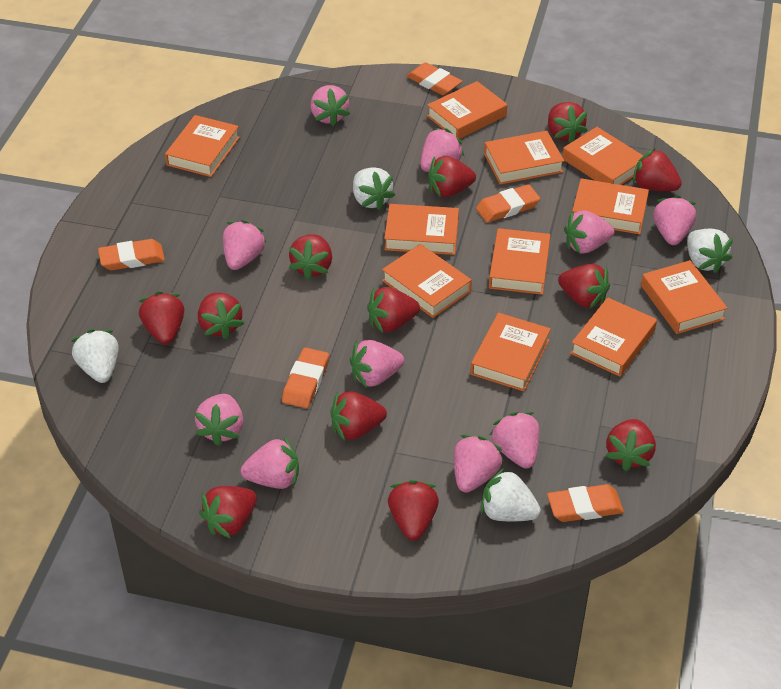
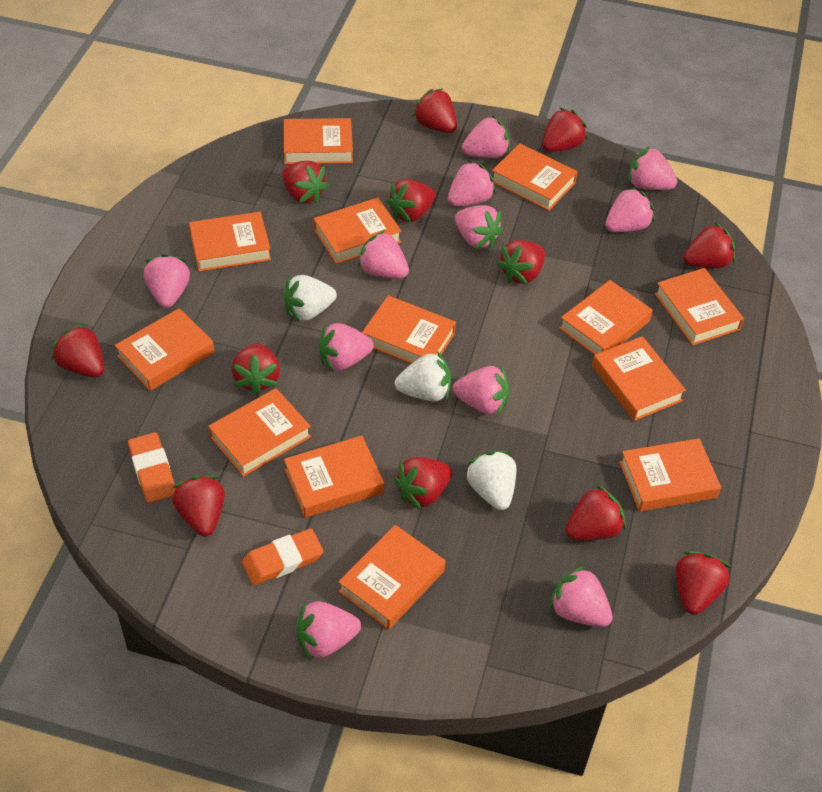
orange book: 11 -> 13
orange eraser: 5 -> 2
pink strawberry: 10 -> 11
white strawberry: 4 -> 3

